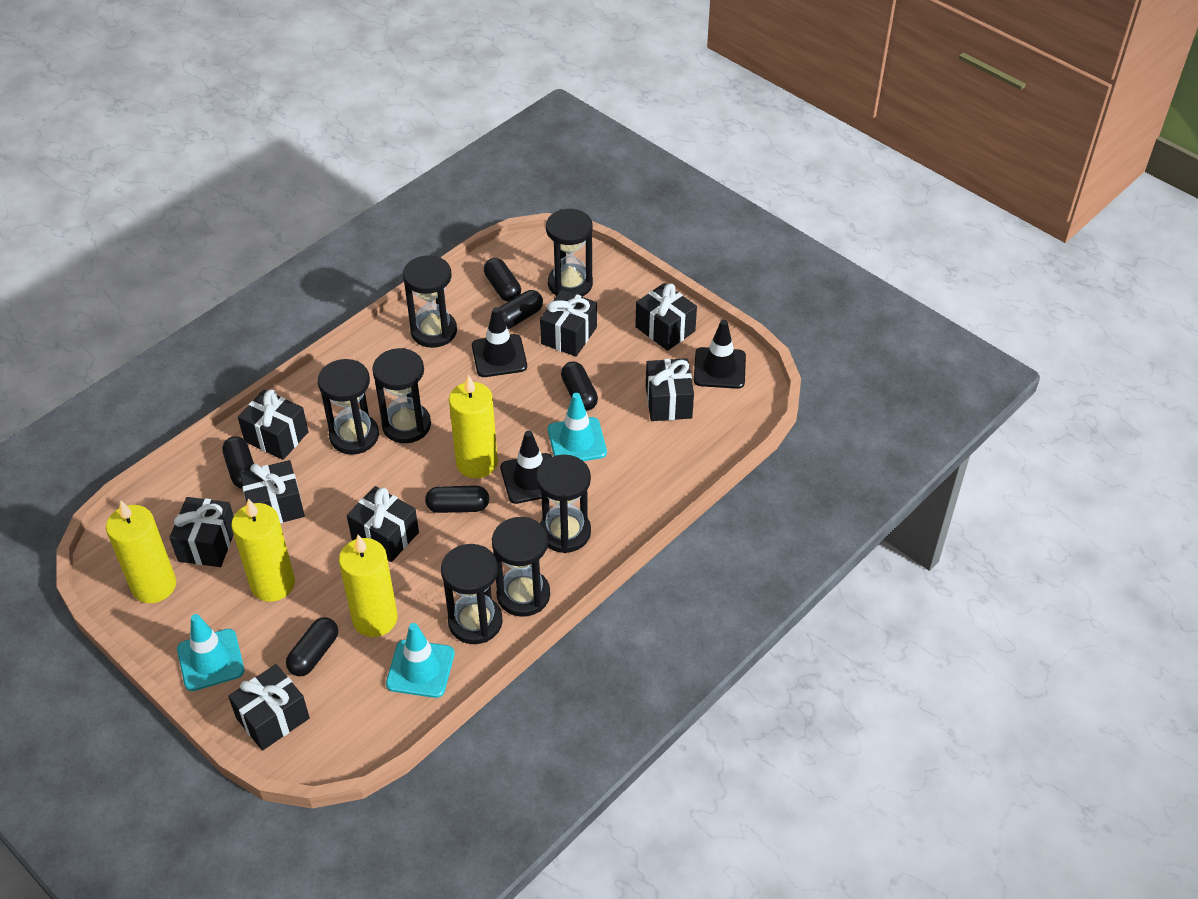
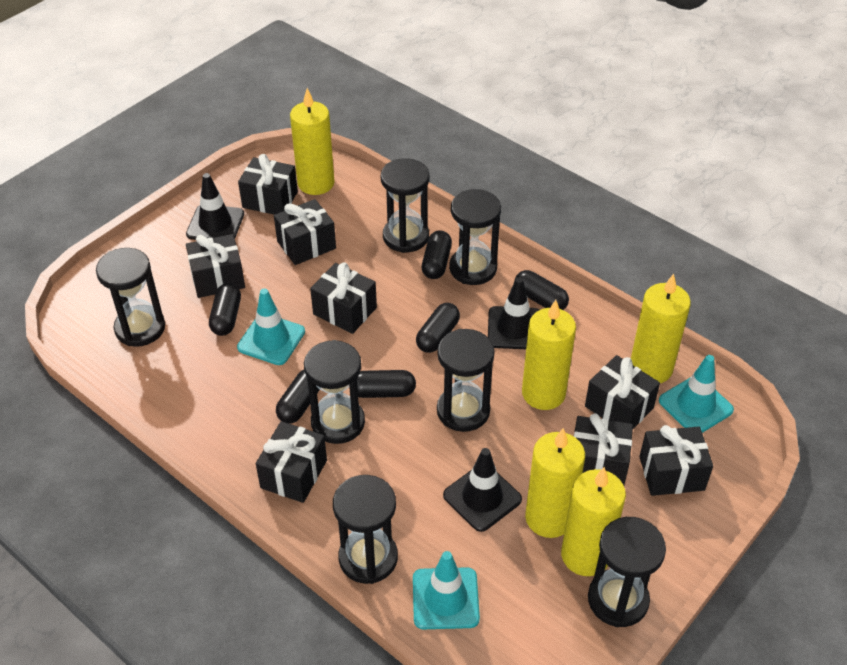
yellow candle: 4 -> 5

